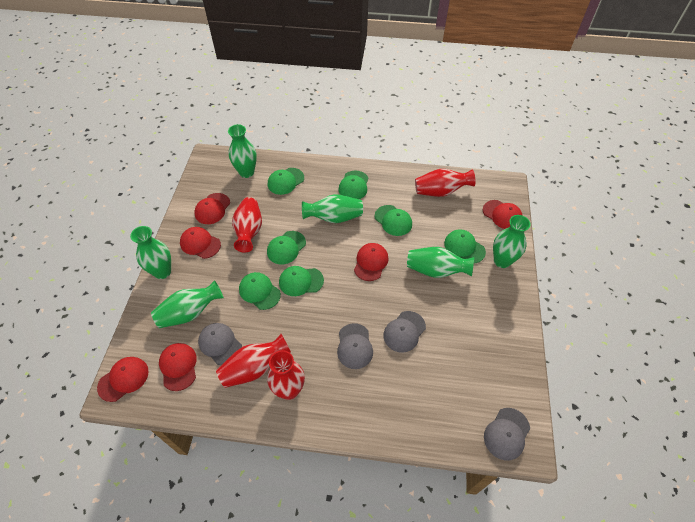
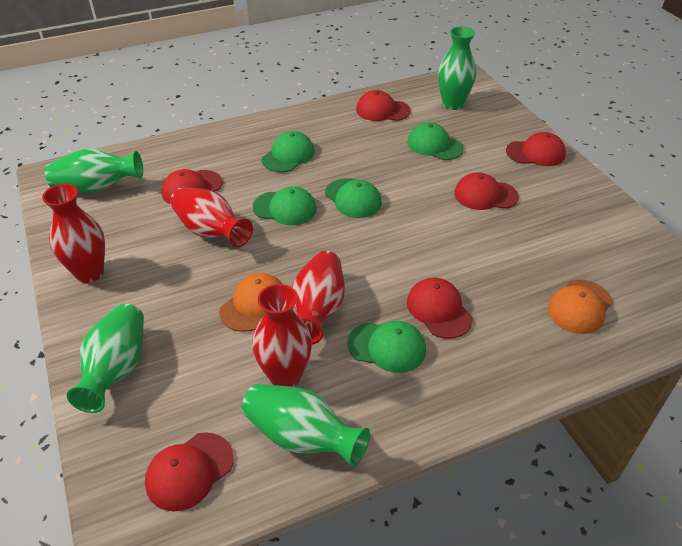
green cap: 7 -> 5
green vase: 6 -> 4
grey cap: 4 -> 0
orange cap: 0 -> 2

